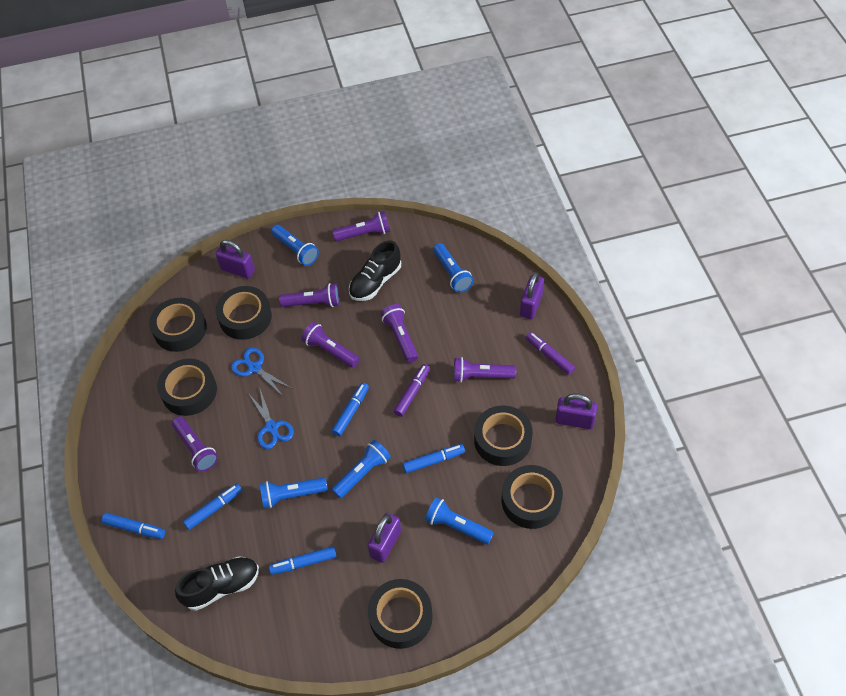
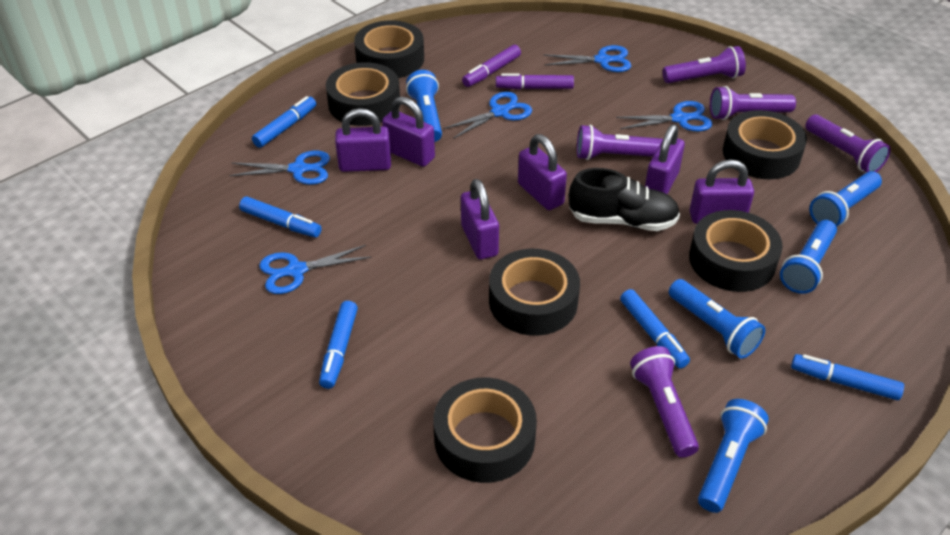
black shoe: 2 -> 1
blue scissors: 2 -> 5
purple flashlight: 6 -> 5
purple padlock: 4 -> 6

